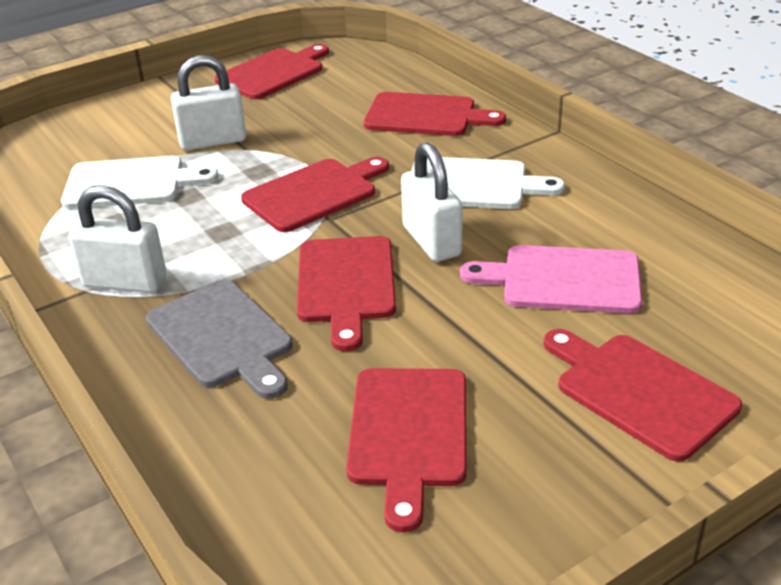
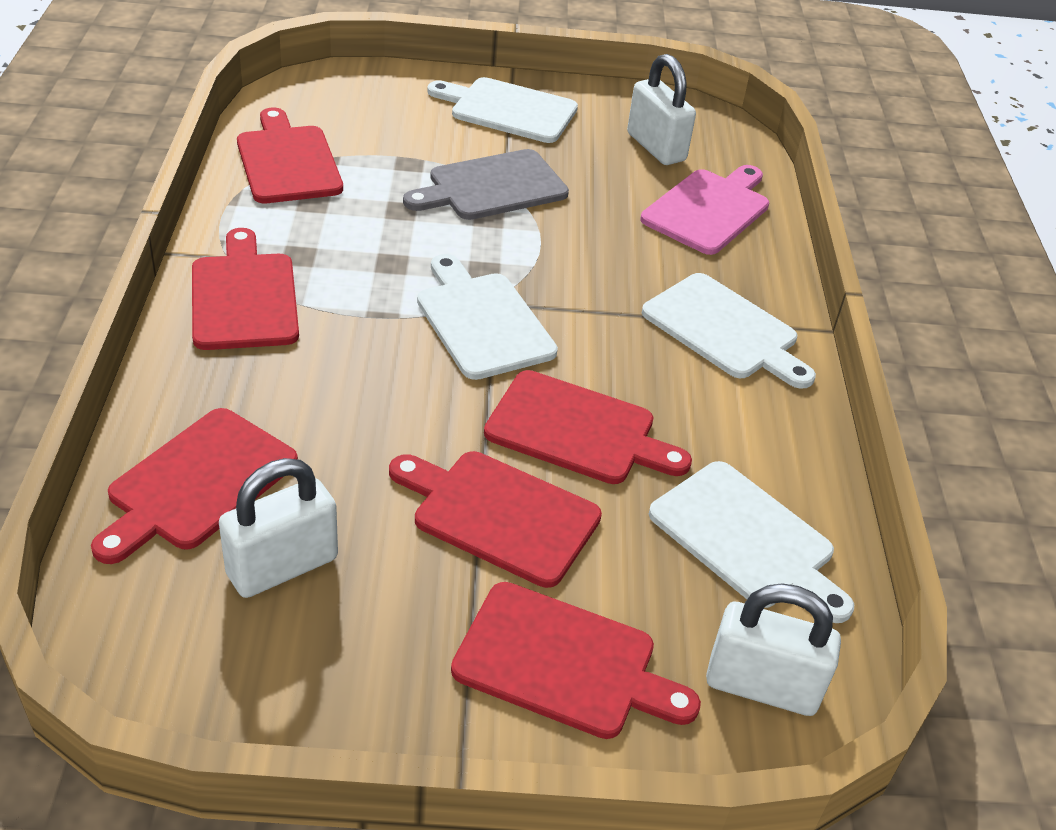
white cutting board: 2 -> 4

